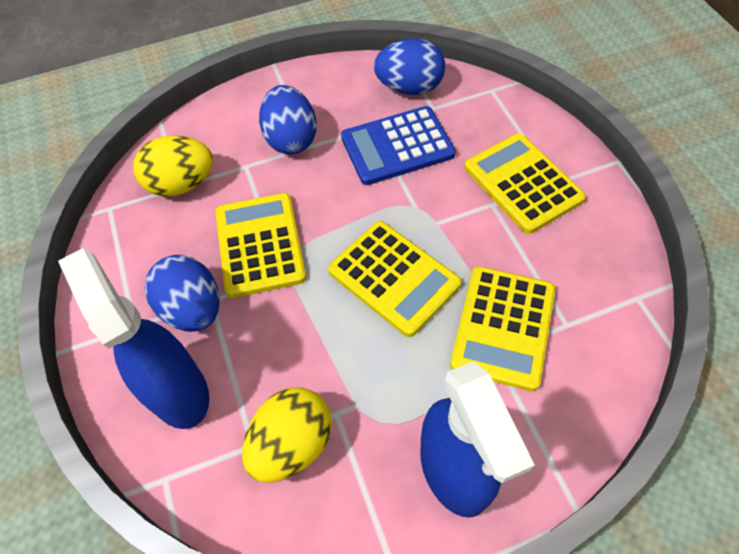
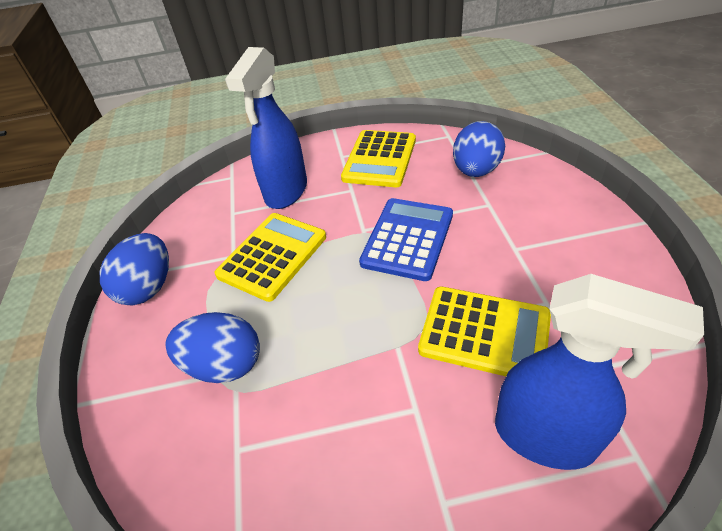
yellow calculator: 4 -> 3
yellow egg: 2 -> 0

